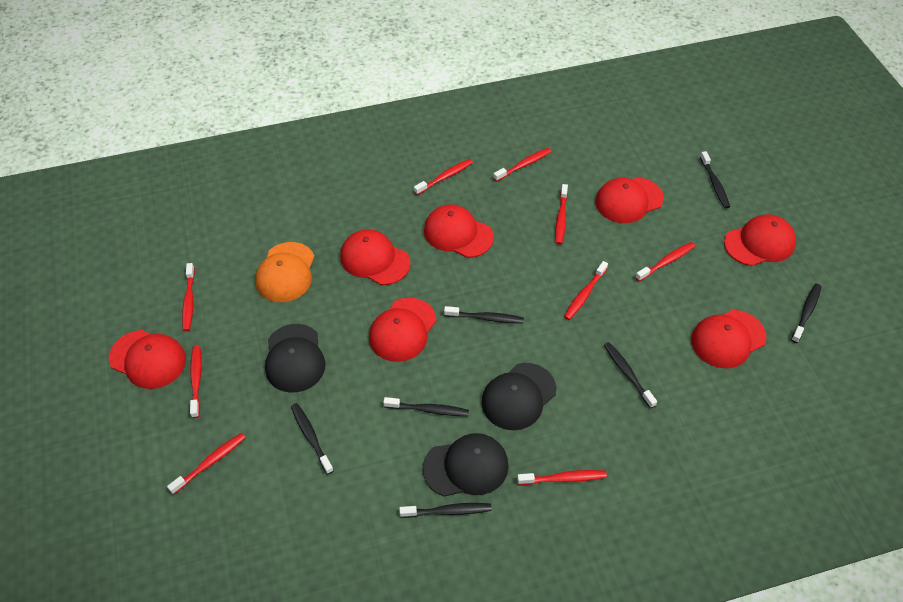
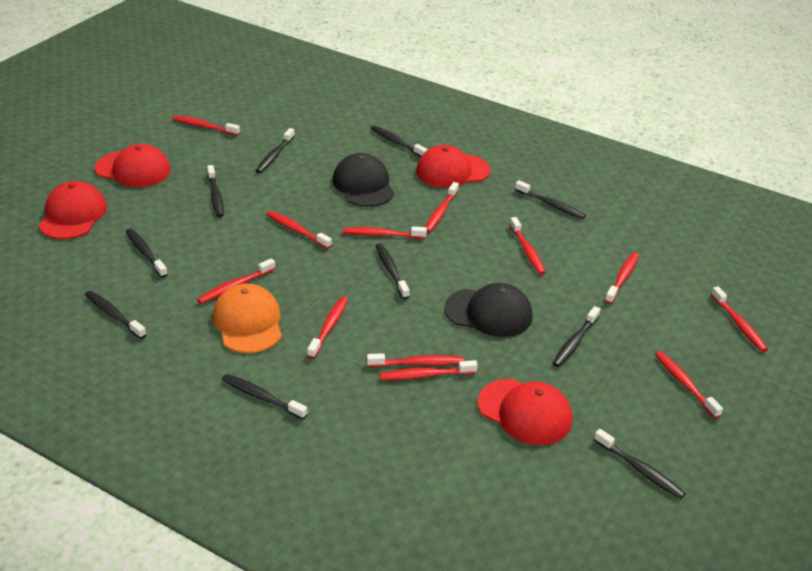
black cap: 3 -> 2
black toothbrush: 7 -> 10
red cap: 7 -> 4
red toothbrush: 9 -> 12

